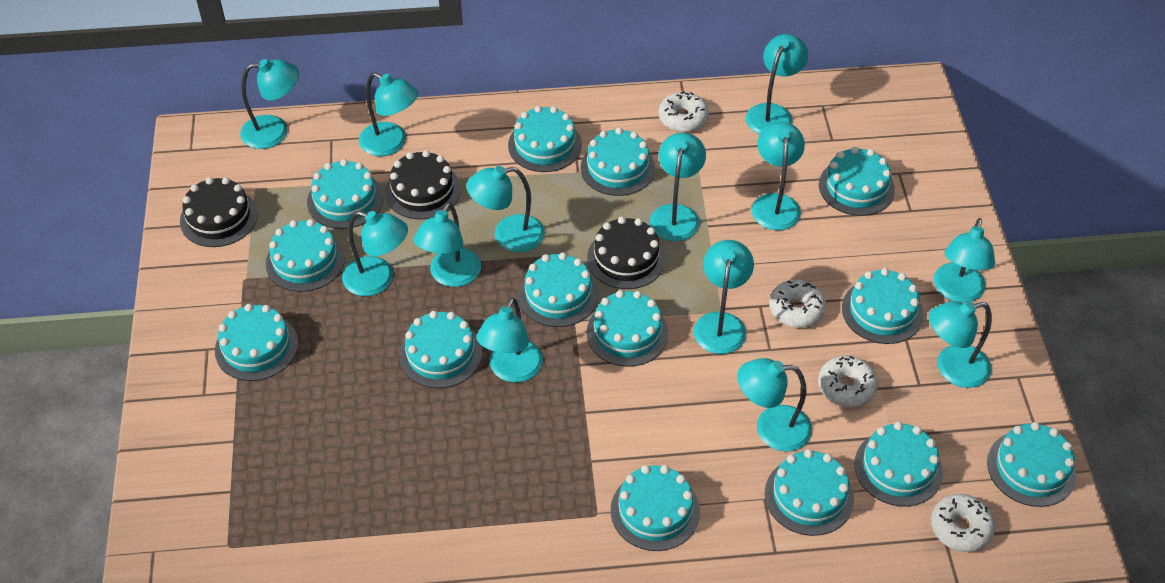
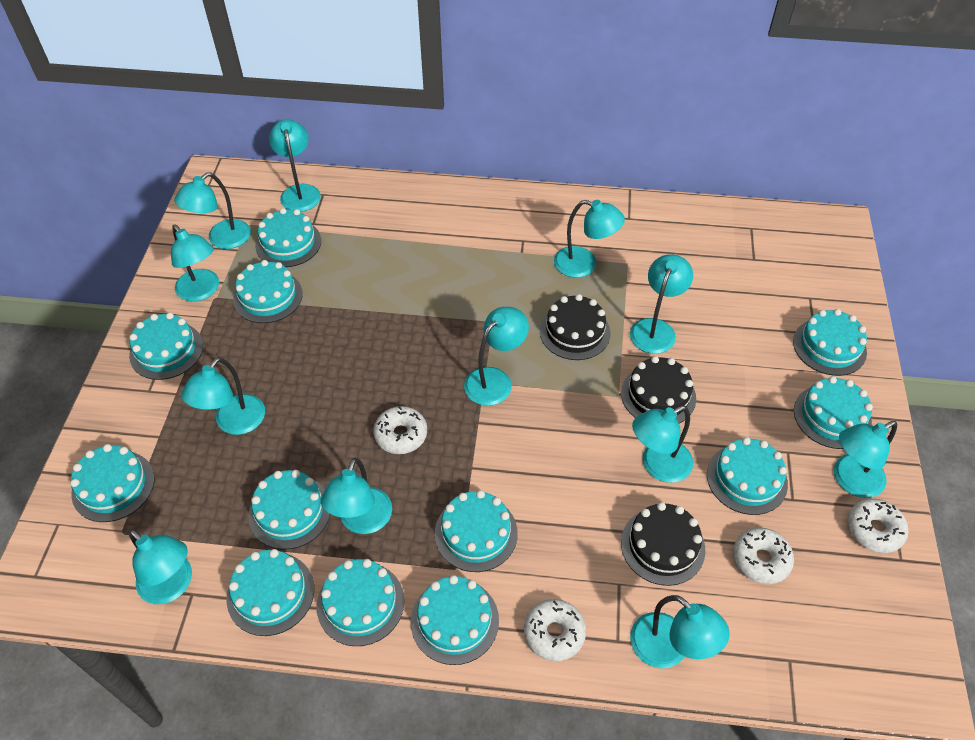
turquoise cake: 14 -> 12
turquoise lamp: 13 -> 12

